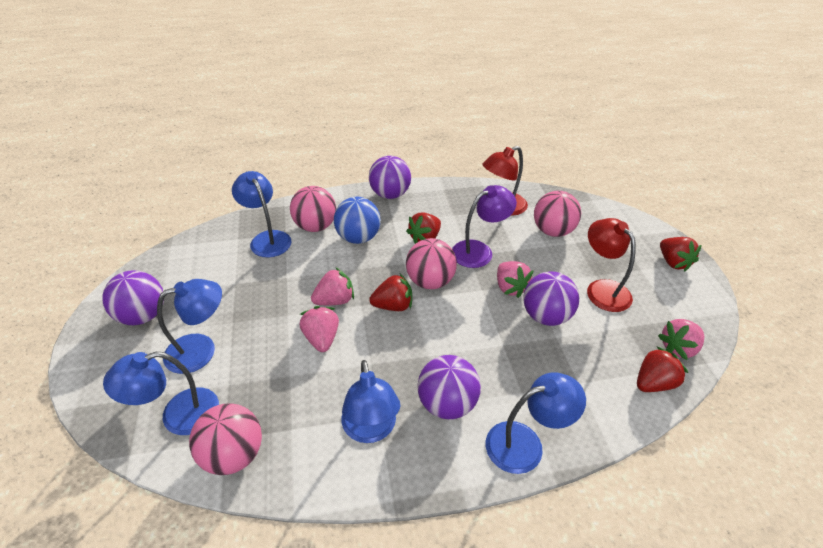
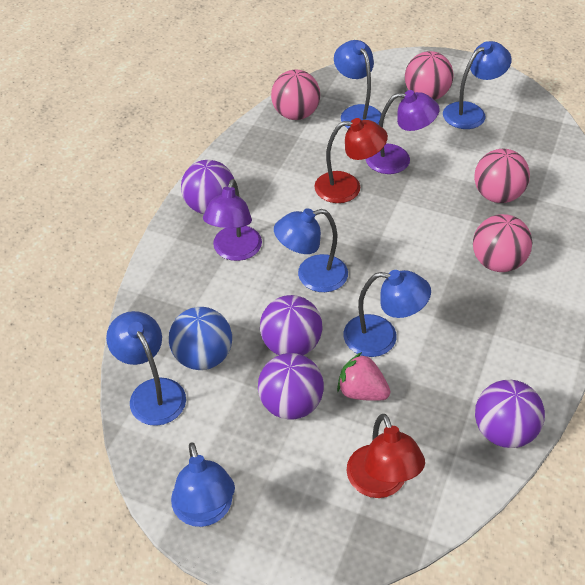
blue lamp: 5 -> 6
pink strawberry: 4 -> 1
purple lamp: 1 -> 2
red strawberry: 4 -> 0

